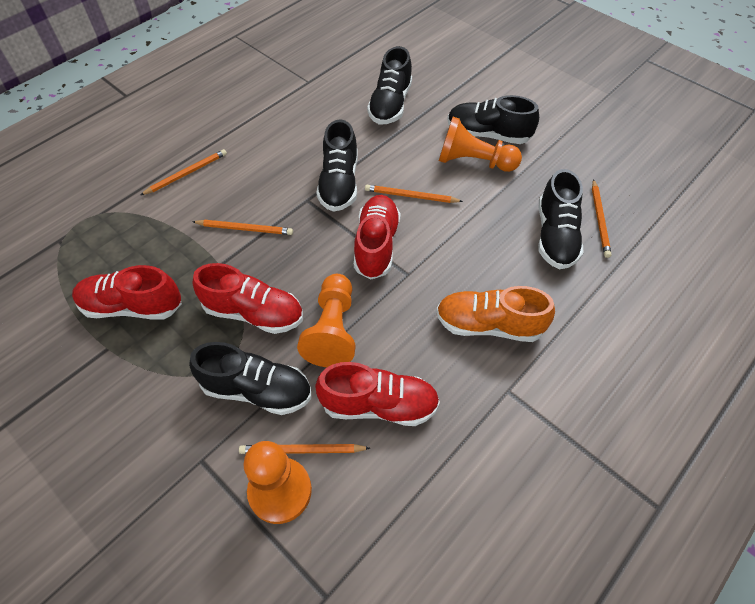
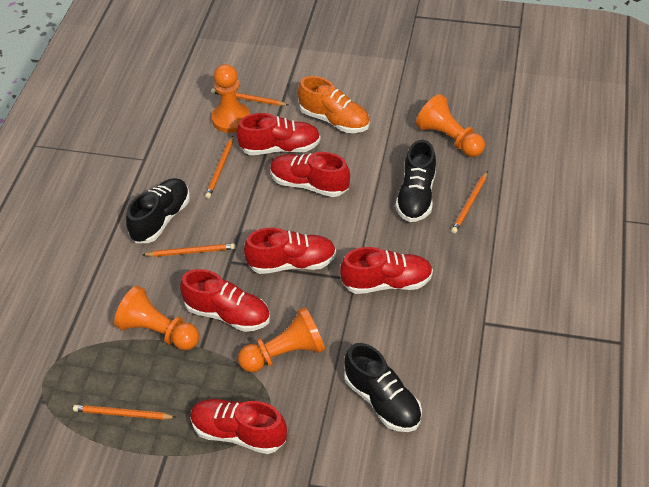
black shoe: 5 -> 3
orange pawn: 3 -> 4
red shoe: 4 -> 6

